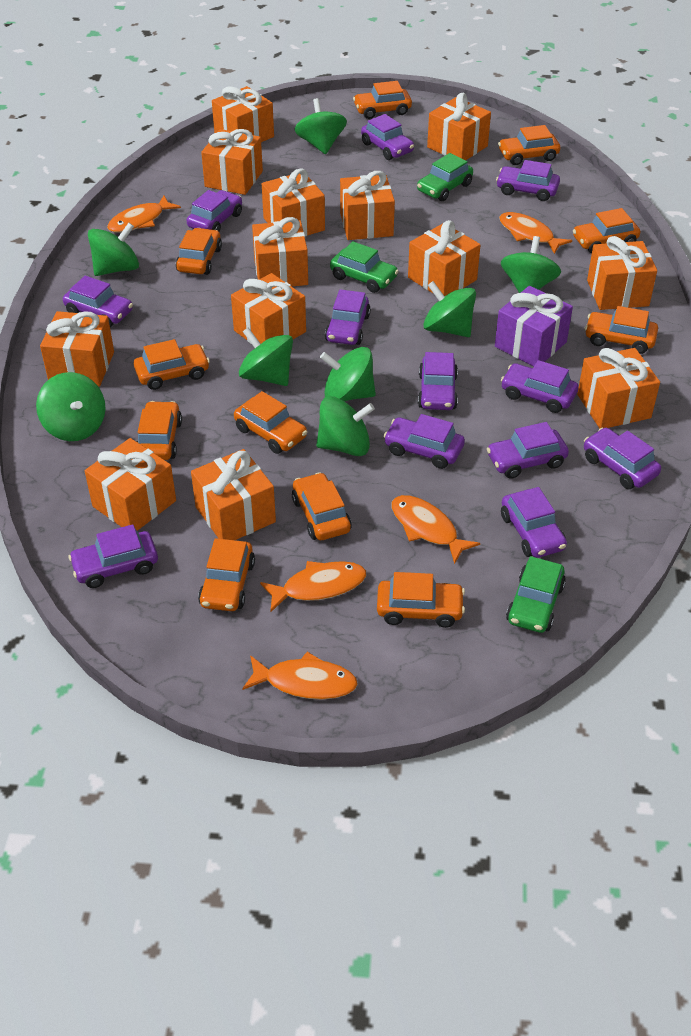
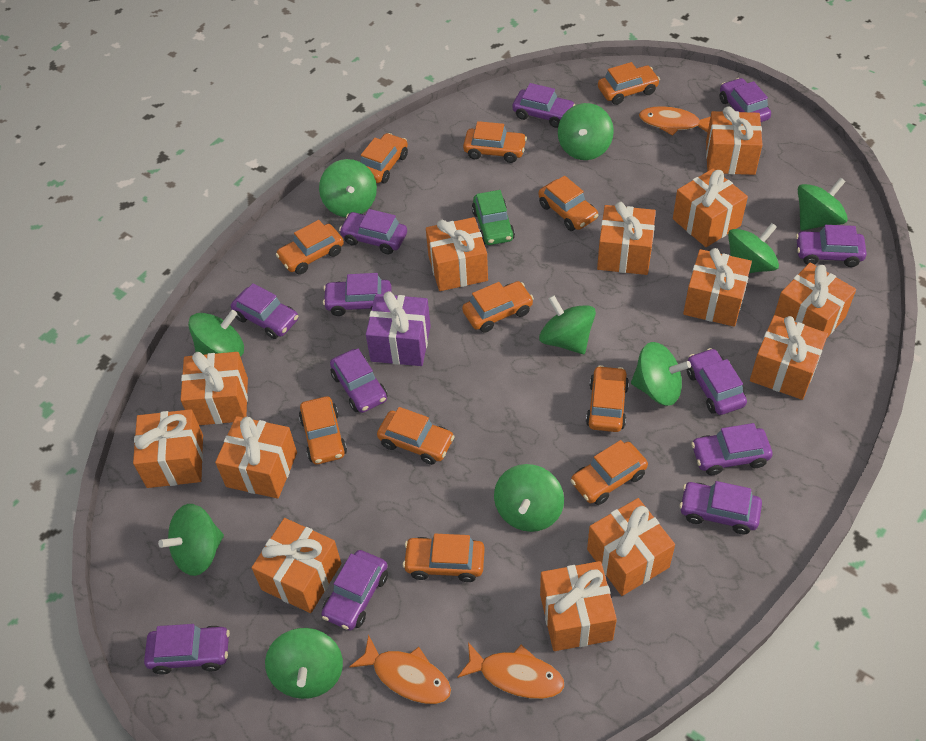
green car: 3 -> 1
green spinning top: 8 -> 10
orange fish: 5 -> 3

